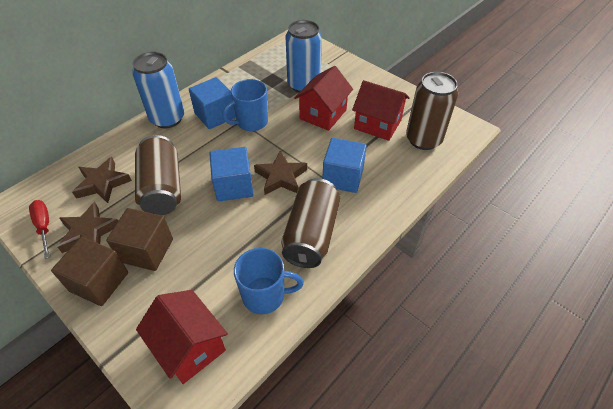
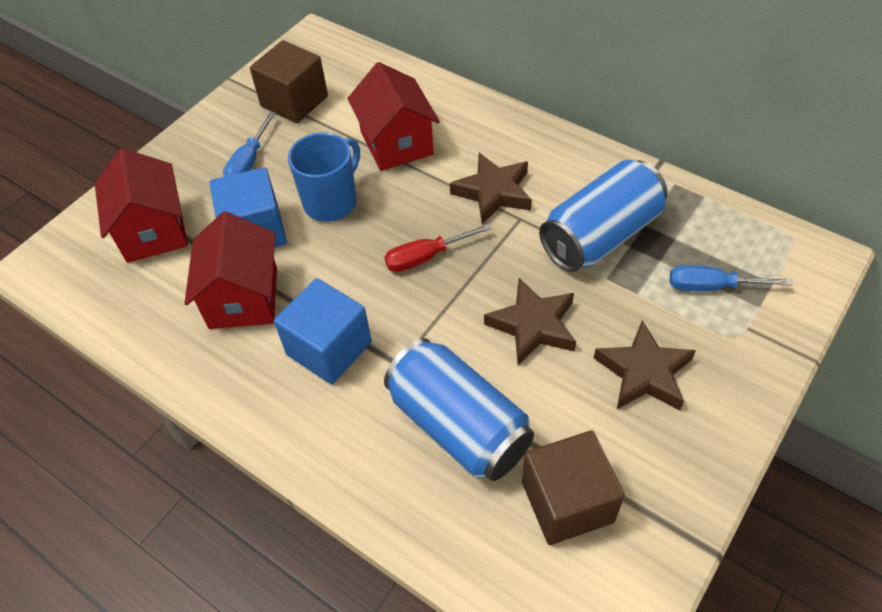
blue cube: 3 -> 2
blue mug: 2 -> 1
blue screwdriver: 0 -> 2
brown can: 3 -> 0

